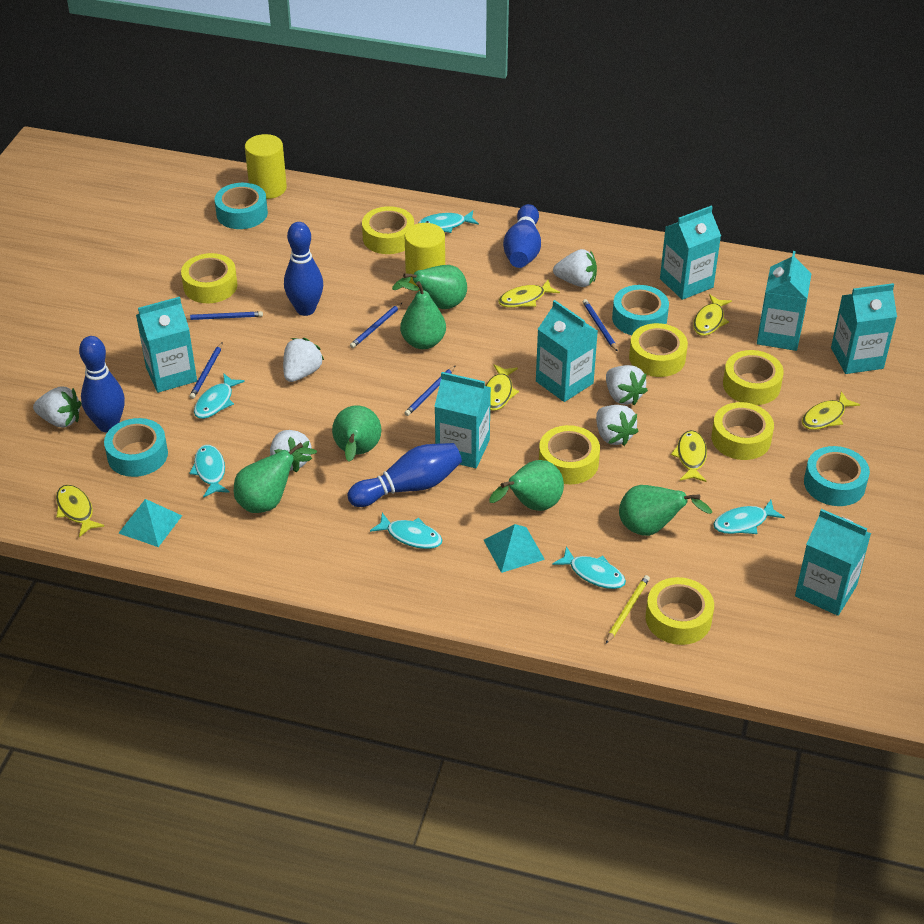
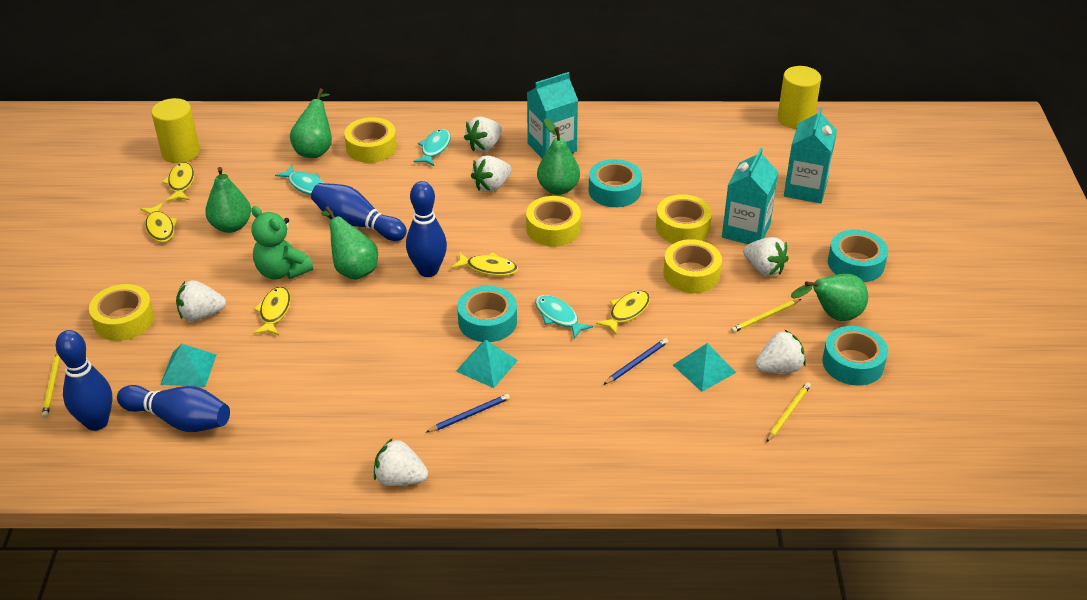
blue pencil: 5 -> 2
green pear: 6 -> 5
green teddy bear: 0 -> 1
turquoise carton: 7 -> 3
turquoise fish: 6 -> 3
turquoise pyramid: 2 -> 3
yellow fish: 6 -> 5
yellow pencil: 1 -> 3
yellow tape: 7 -> 5

